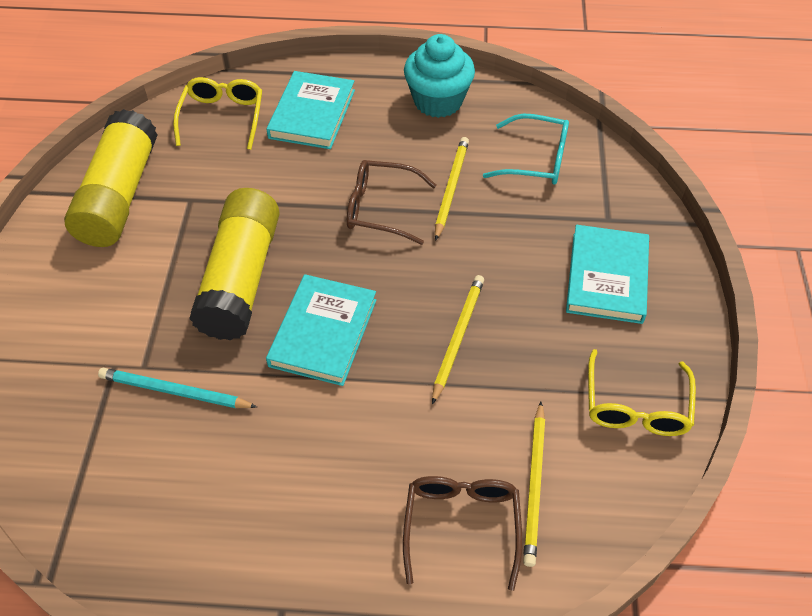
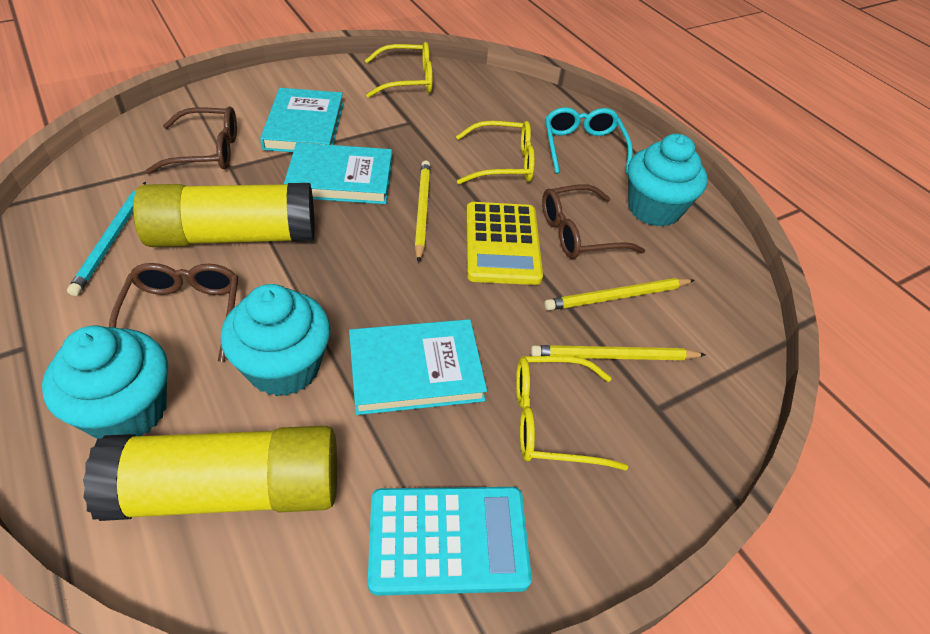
brown glasses: 2 -> 3
turquoise calculator: 0 -> 1
turquoise cupcake: 1 -> 3
yellow calculator: 0 -> 1
yellow glasses: 2 -> 3

